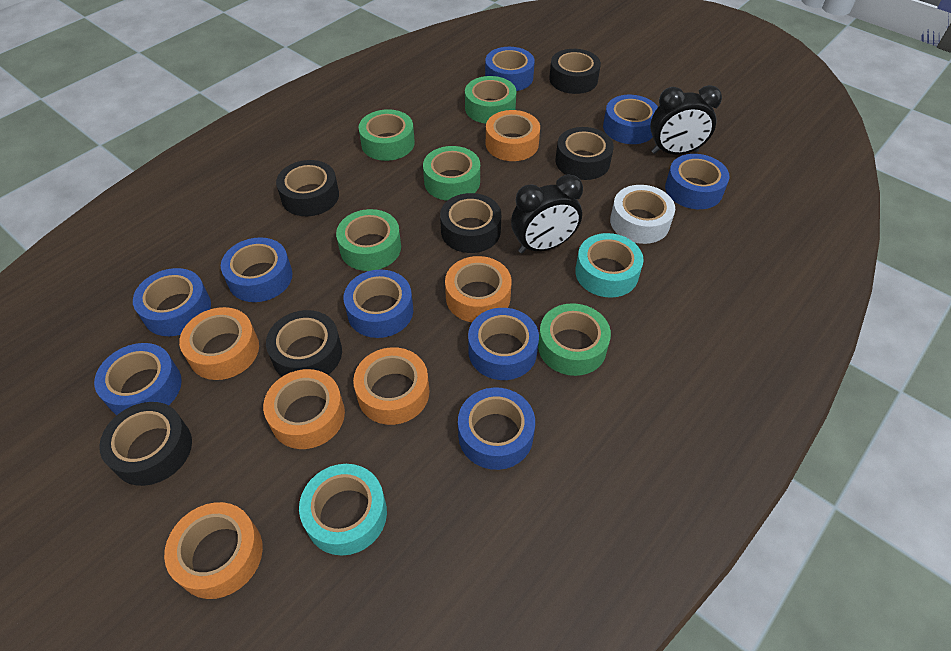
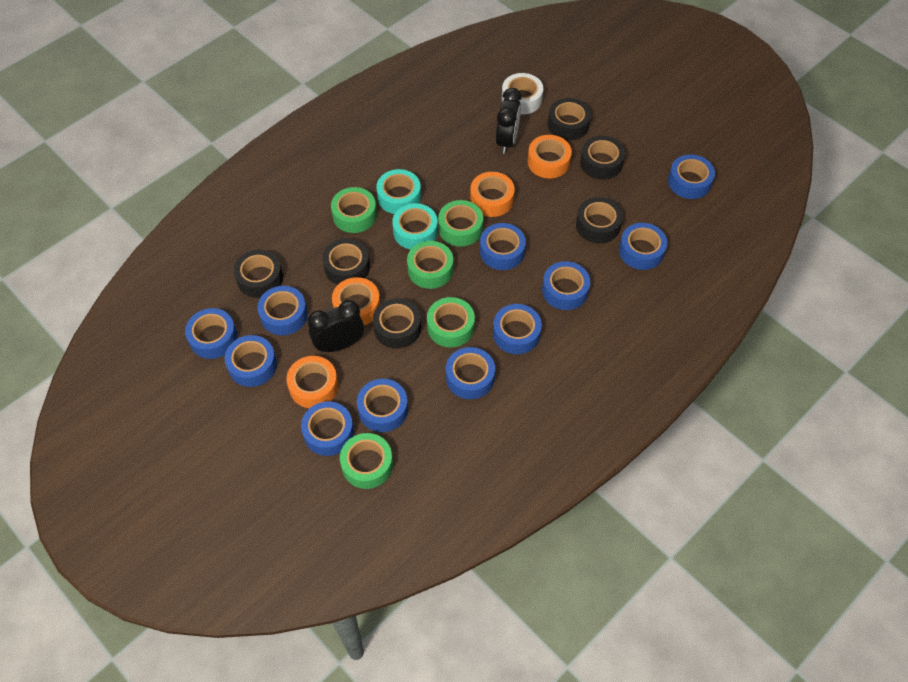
blue tape: 9 -> 11
orange tape: 6 -> 4

